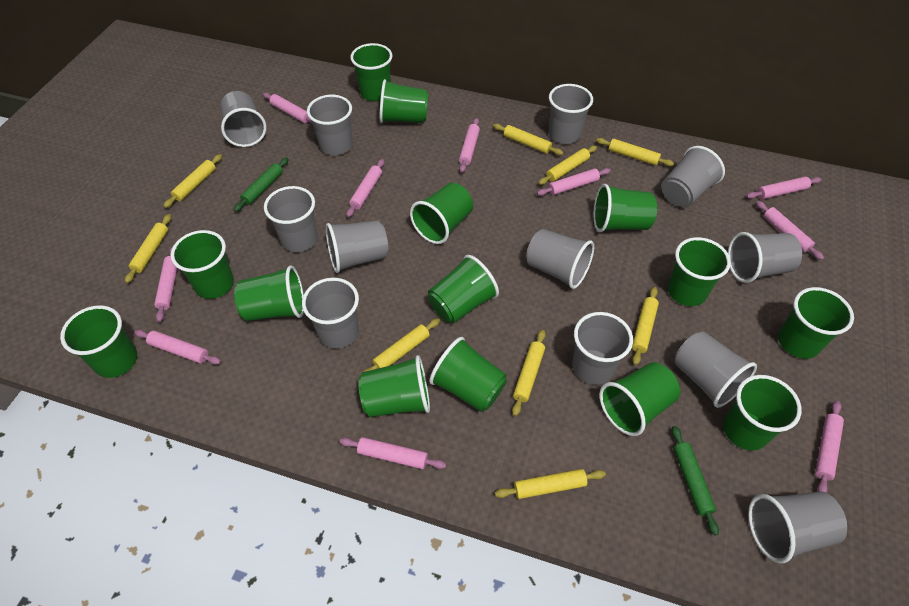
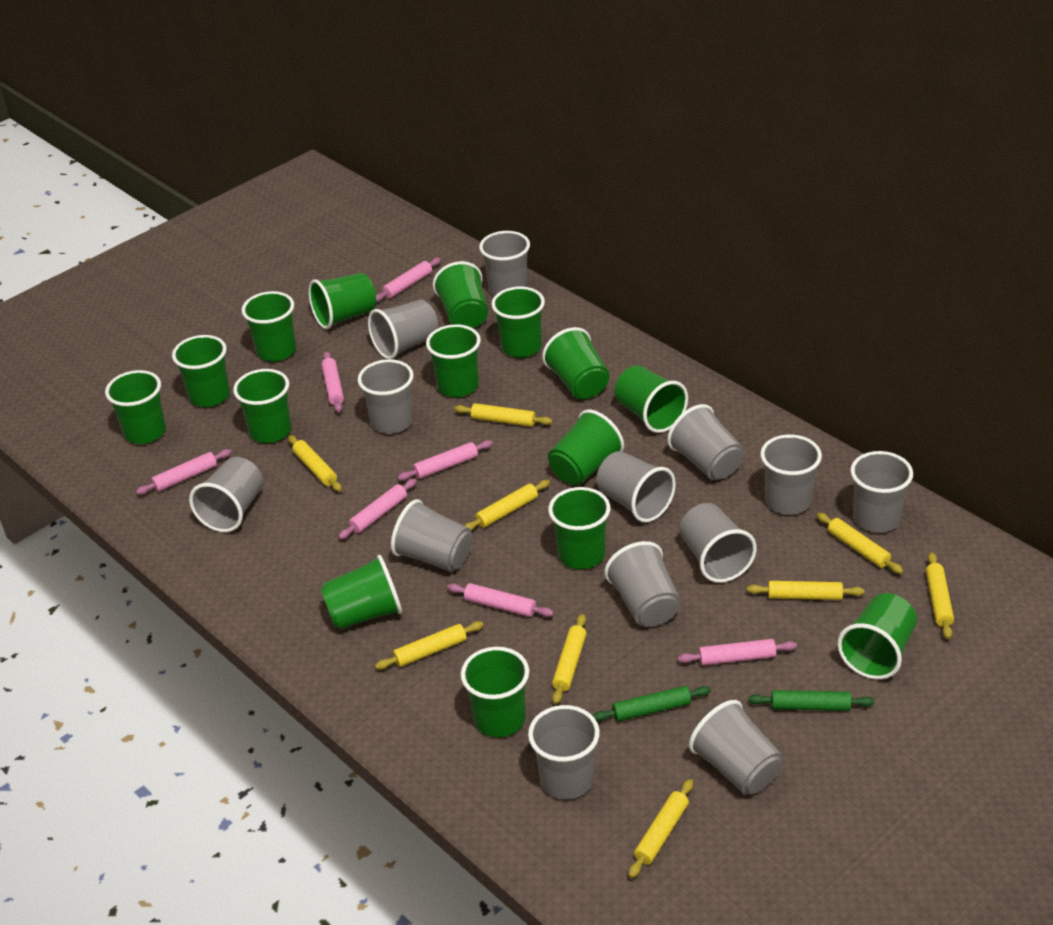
green cup: 14 -> 15
grey cup: 12 -> 13
pink rolling pin: 10 -> 7

